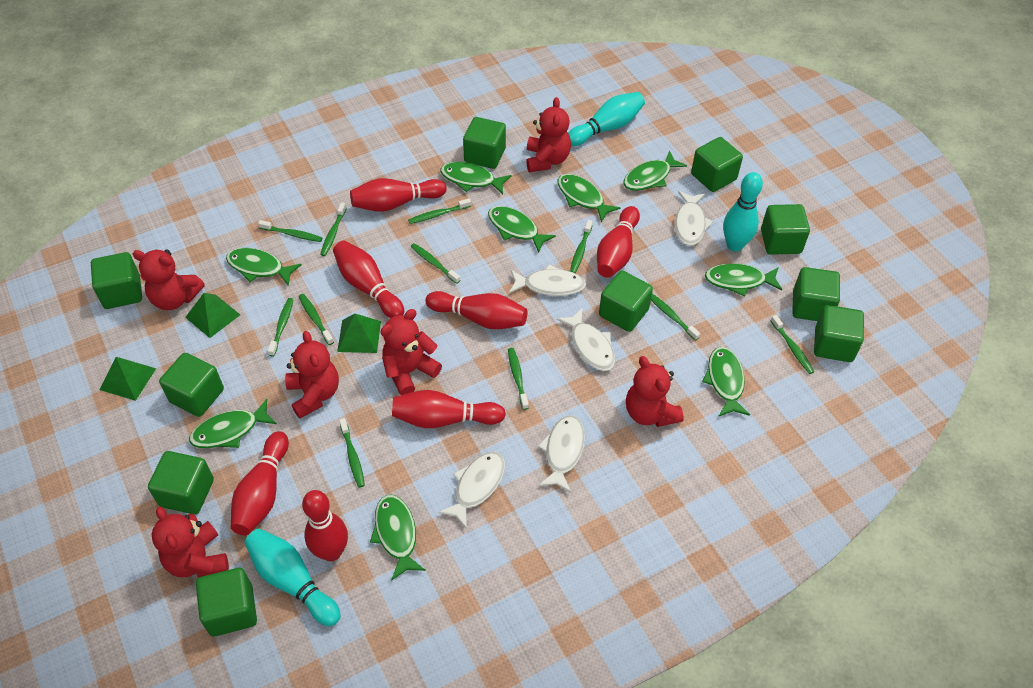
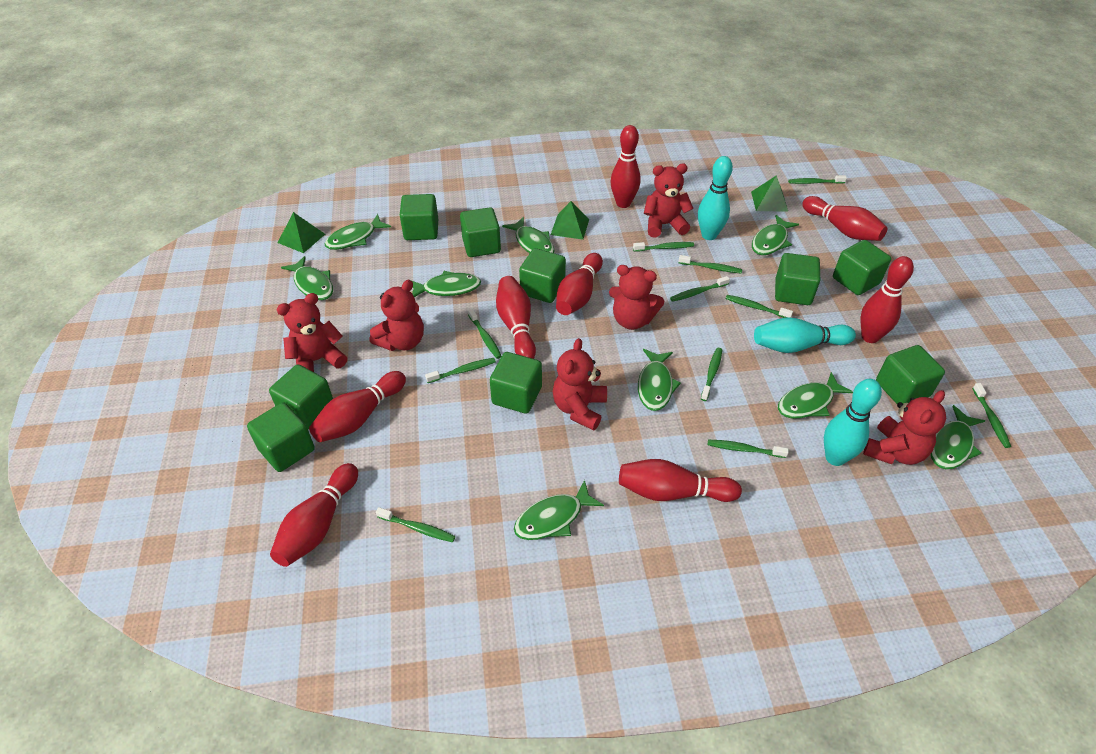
green cube: 10 -> 9
red bowling pin: 7 -> 8
white fish: 5 -> 0

